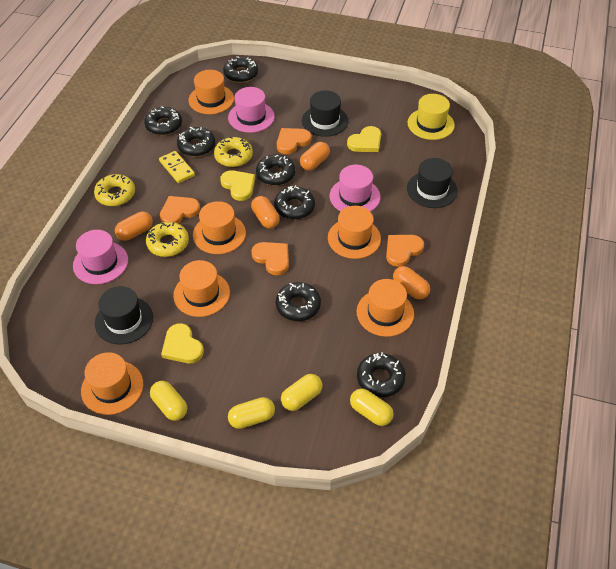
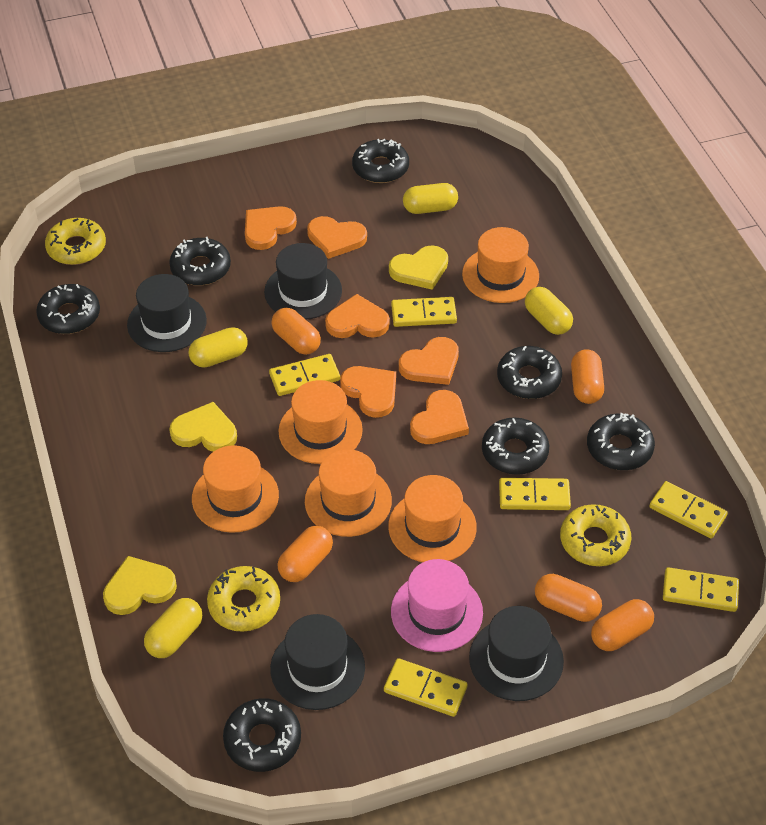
black hat: 3 -> 4
orange capsule: 4 -> 5
orange hat: 6 -> 5
orange heart: 4 -> 6
pink hat: 3 -> 1
yellow domino: 1 -> 6
yellow hat: 1 -> 0

